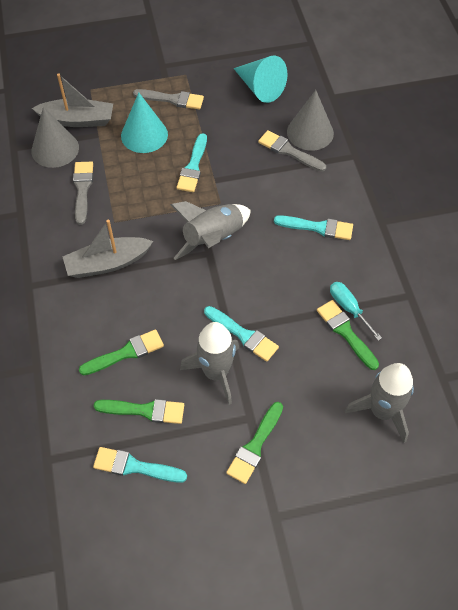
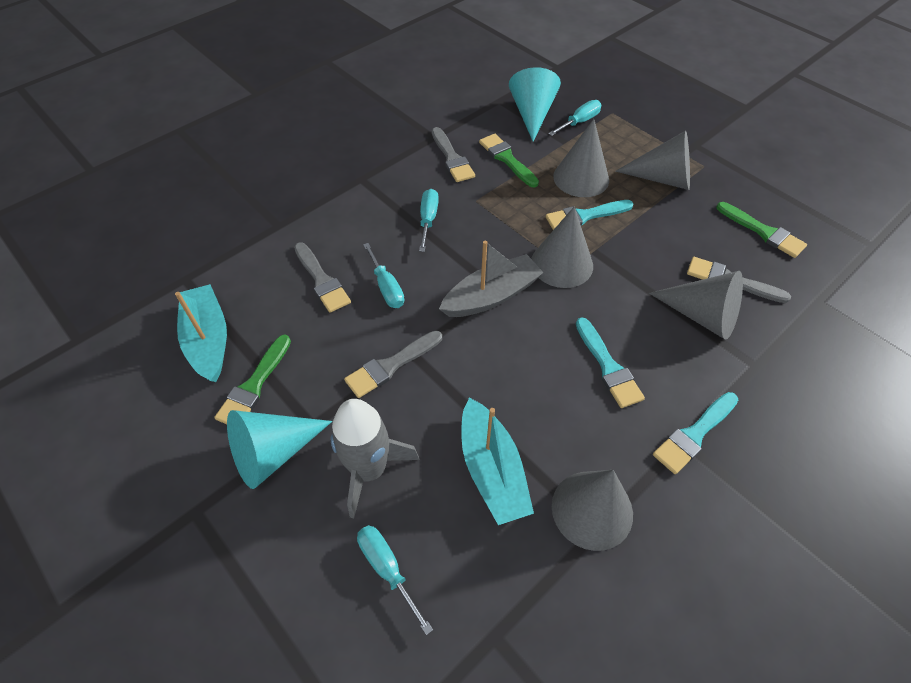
green brush: 4 -> 3
grey boat: 2 -> 1
grey brush: 3 -> 4
grey cone: 2 -> 5
grey rocket: 3 -> 1
turquoise boat: 0 -> 2
turquoise brush: 4 -> 3
turquoise screwdriver: 1 -> 4

